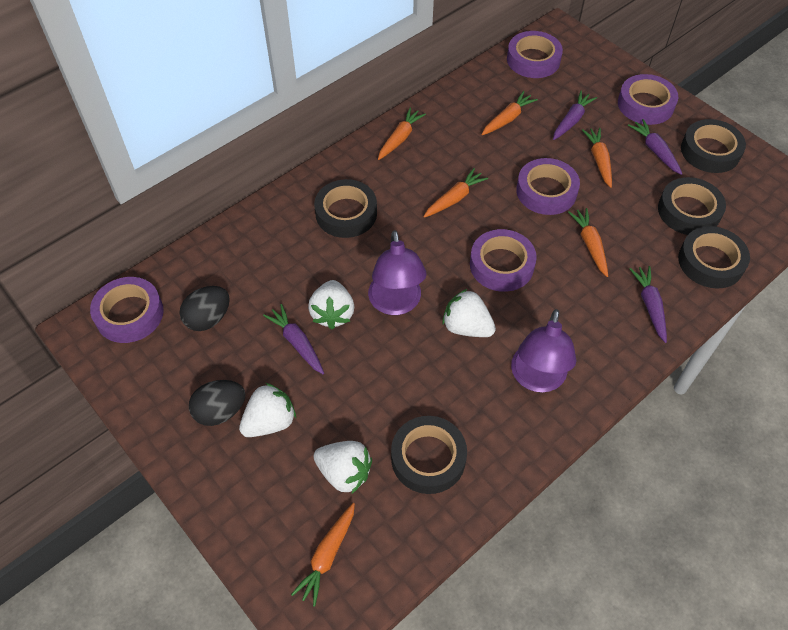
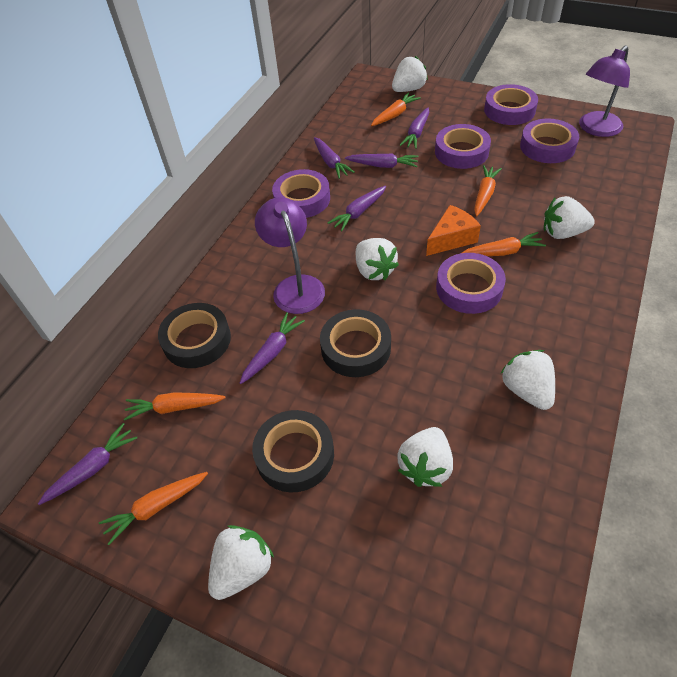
black egg: 2 -> 0
black tape: 5 -> 3
orange carrot: 6 -> 5
orange cheese: 0 -> 1
purple carrot: 4 -> 6
white strawberry: 4 -> 6

